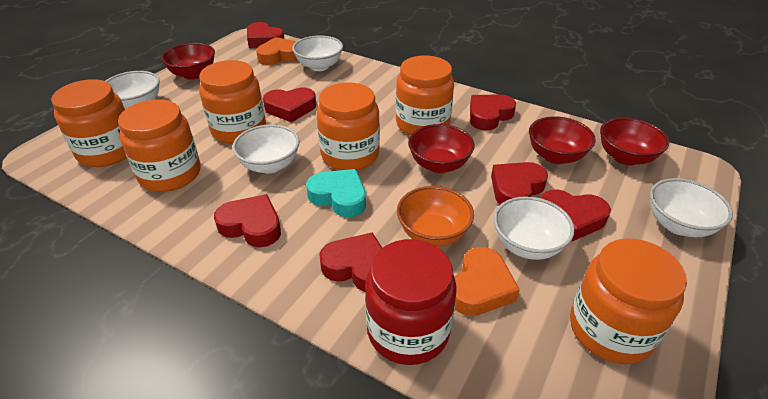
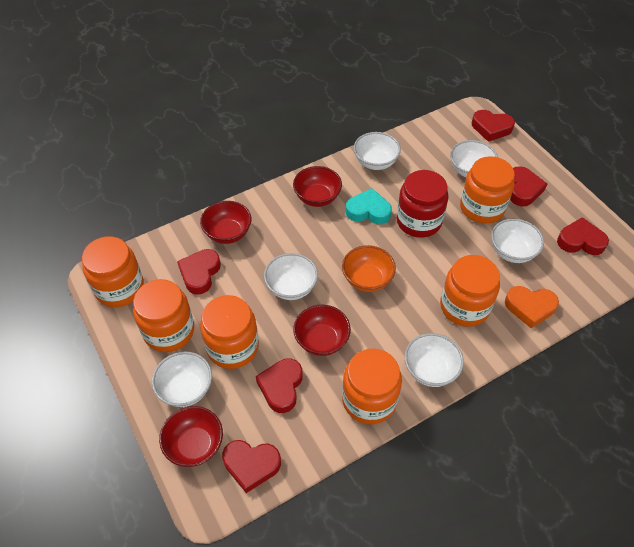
orange heart: 2 -> 1
red heart: 7 -> 6
white bowl: 5 -> 6

